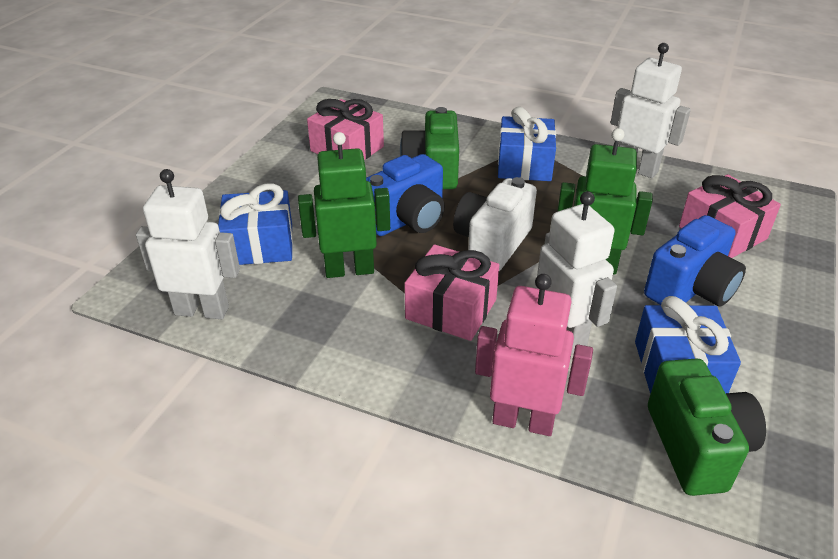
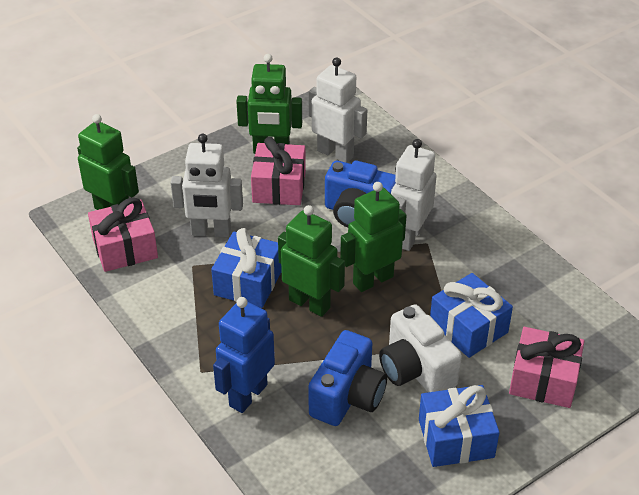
blue robot: 0 -> 1
green camera: 2 -> 0
green robot: 2 -> 4
pink robot: 1 -> 0

